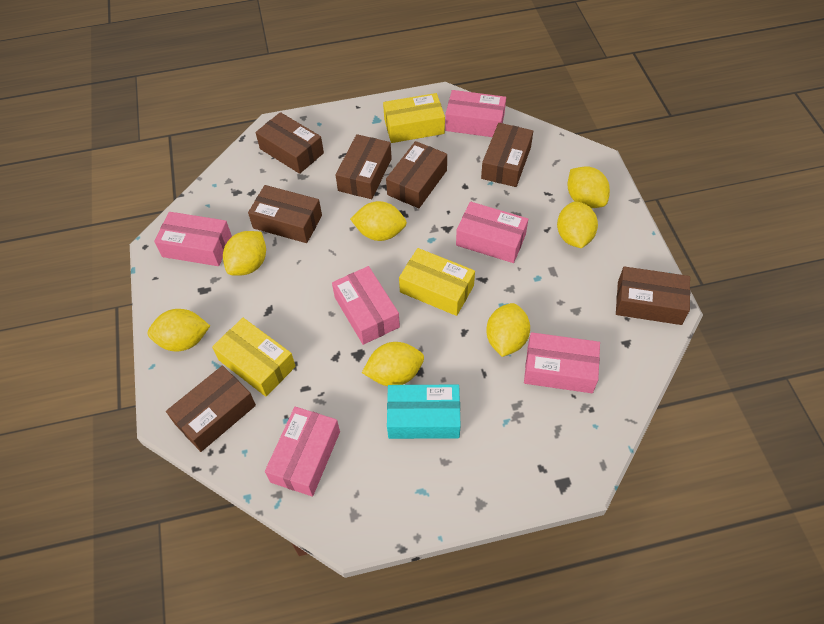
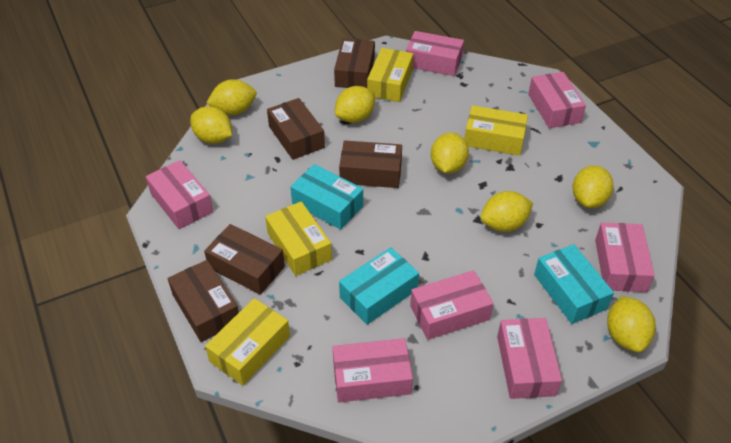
brown box: 7 -> 5
pink box: 6 -> 7
turquoise box: 1 -> 3
yellow box: 3 -> 4

